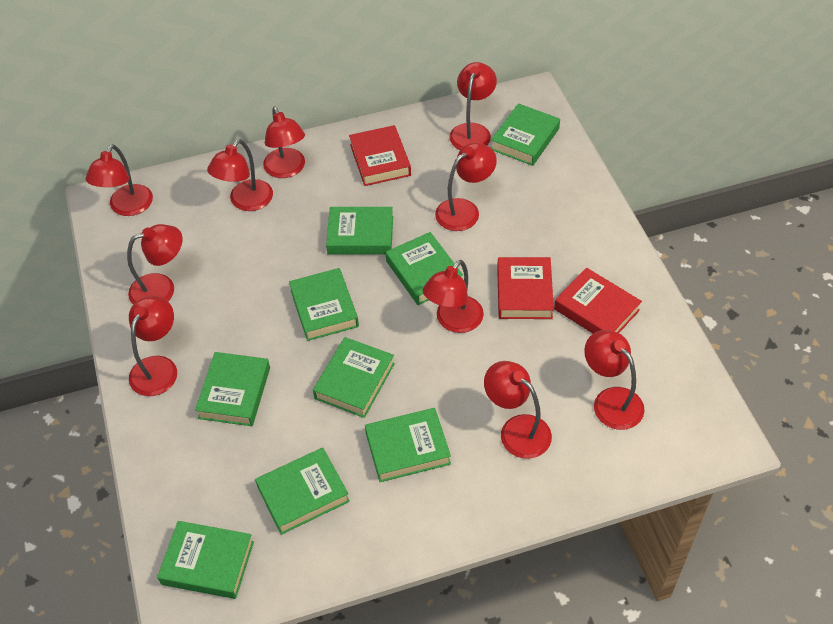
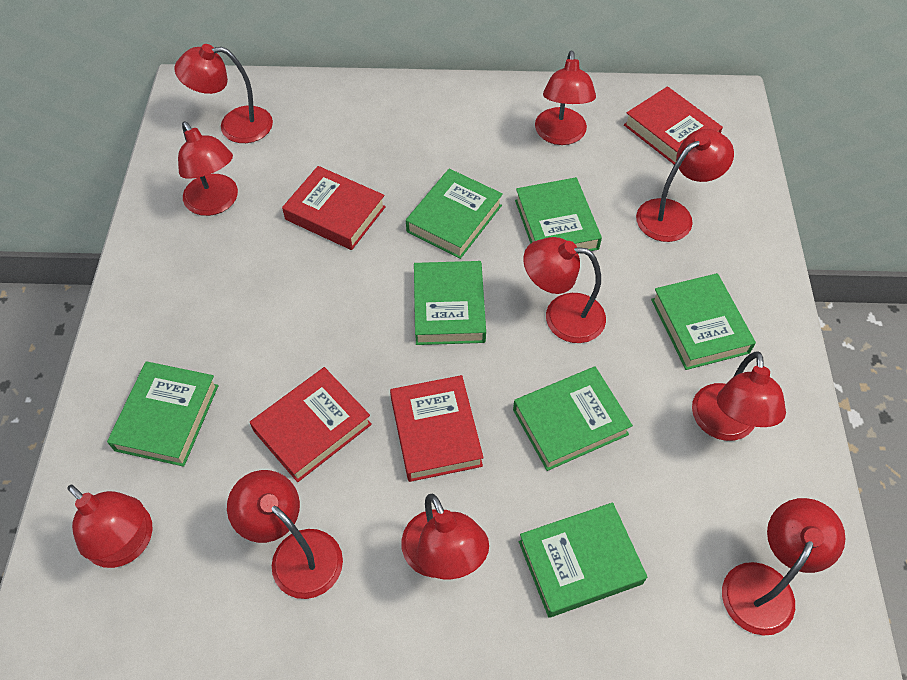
green book: 9 -> 7
red book: 3 -> 4

